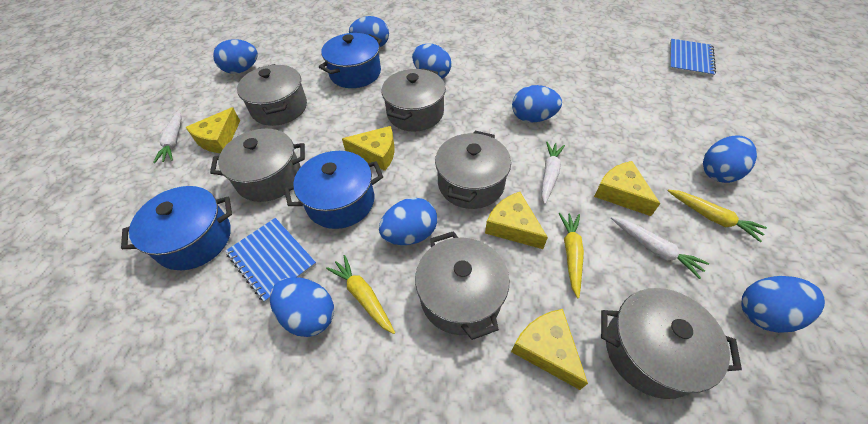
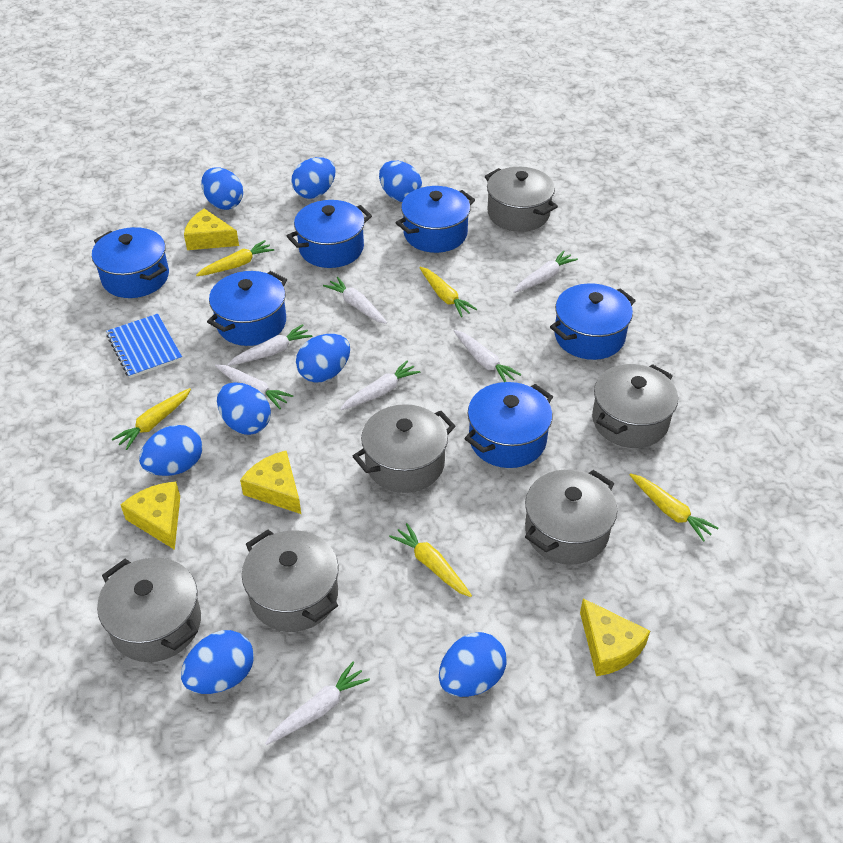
blue notebook: 2 -> 1
blue pot: 3 -> 6
white carrot: 3 -> 7
yellow carrot: 3 -> 5
yellow cheese: 5 -> 4

